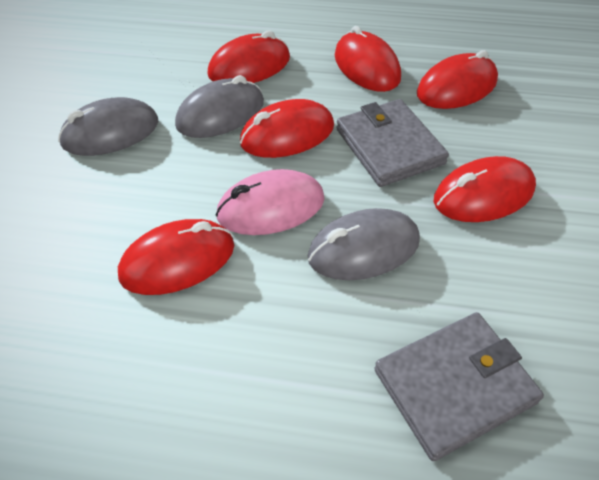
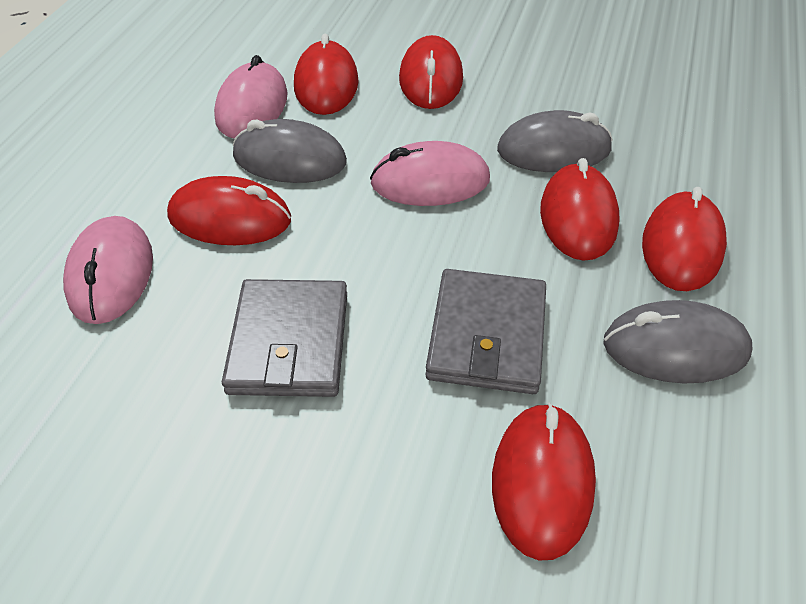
pink mouse: 1 -> 3

